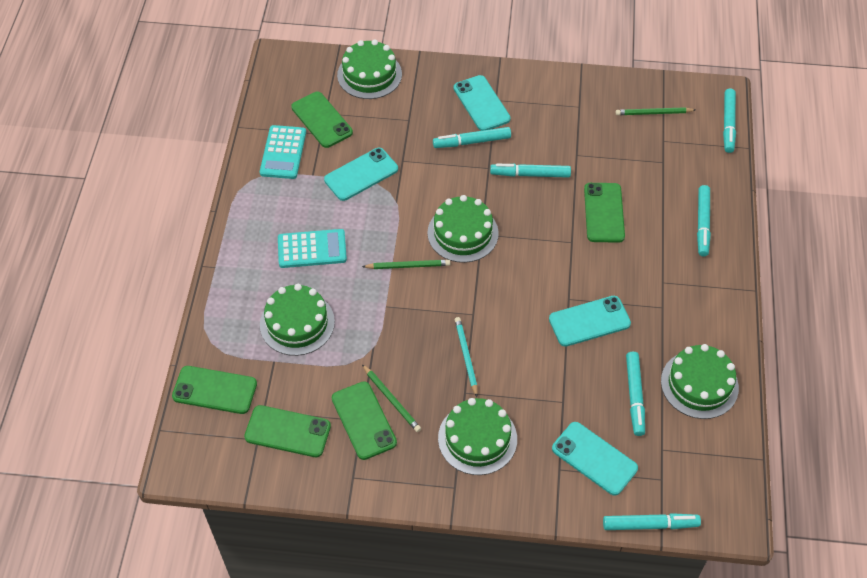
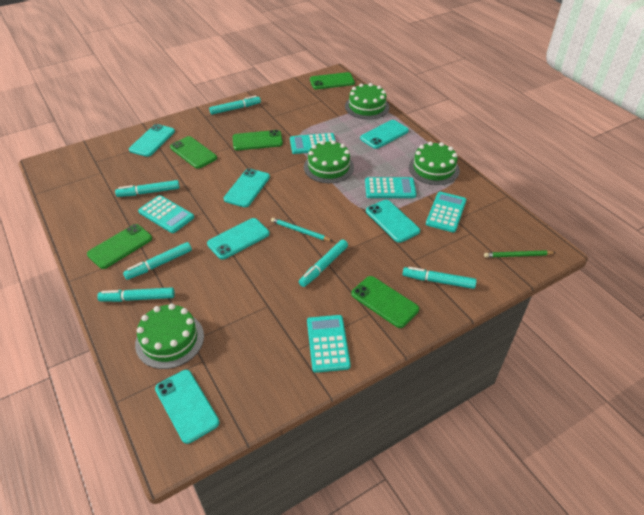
green cake: 5 -> 4
green pencil: 3 -> 1
turquoise calculator: 2 -> 5
turquoise phone: 4 -> 6

